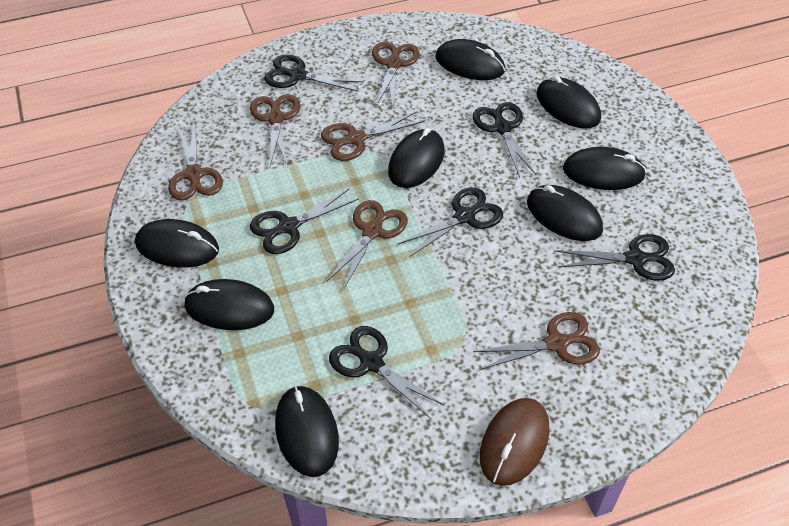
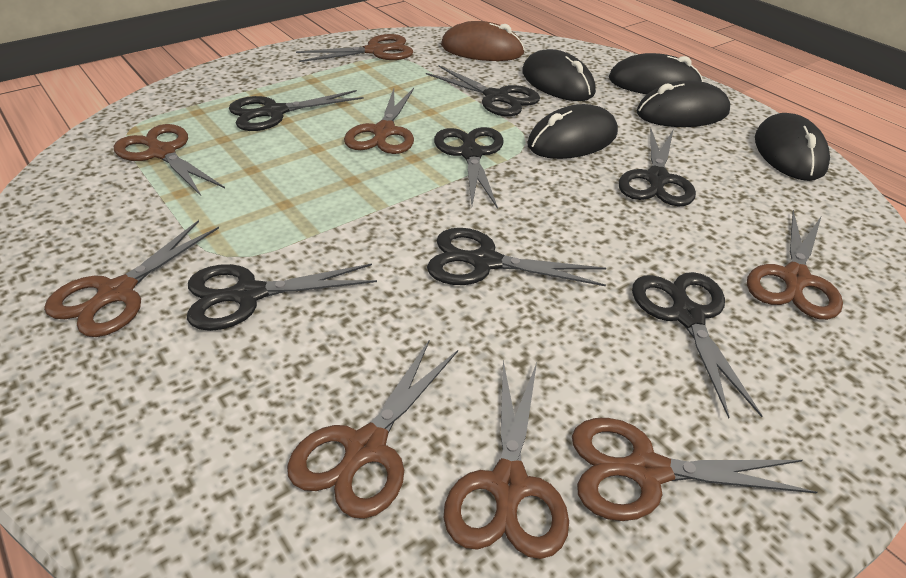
black mouse: 8 -> 5
black scissors: 6 -> 7
brown scissors: 6 -> 8

